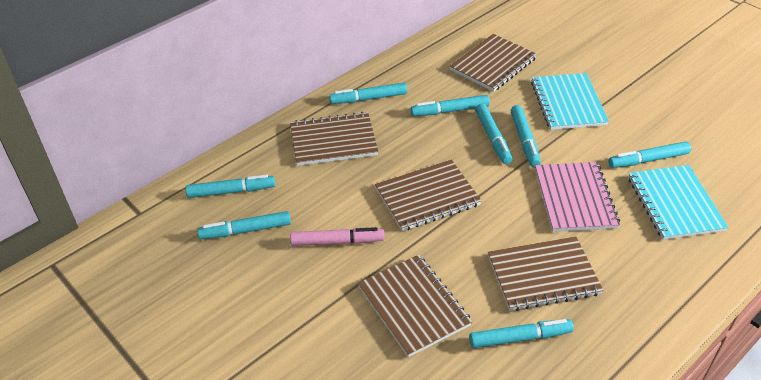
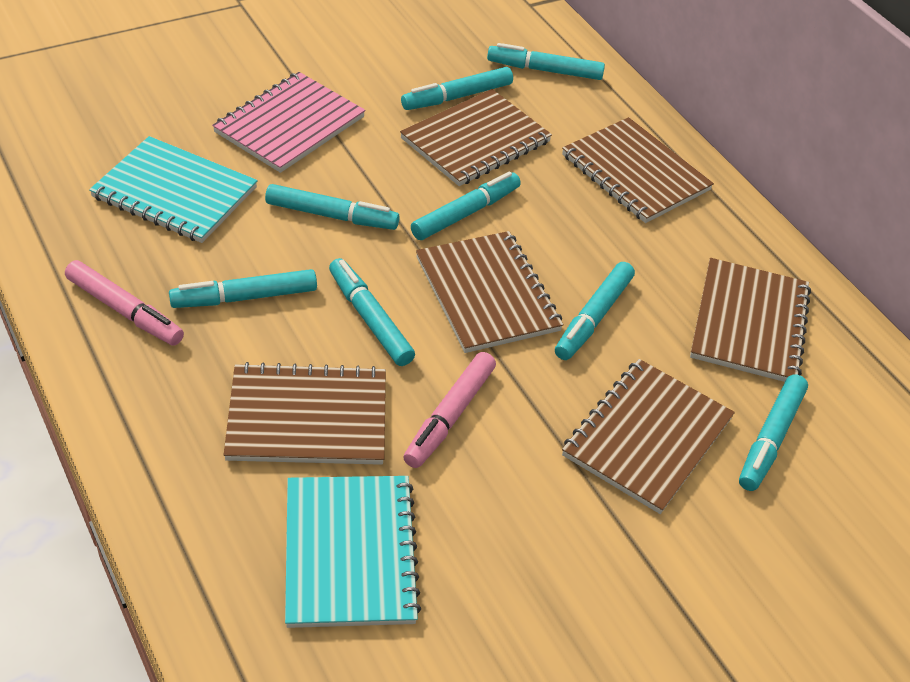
brown notebook: 5 -> 6
pink marker: 1 -> 2

